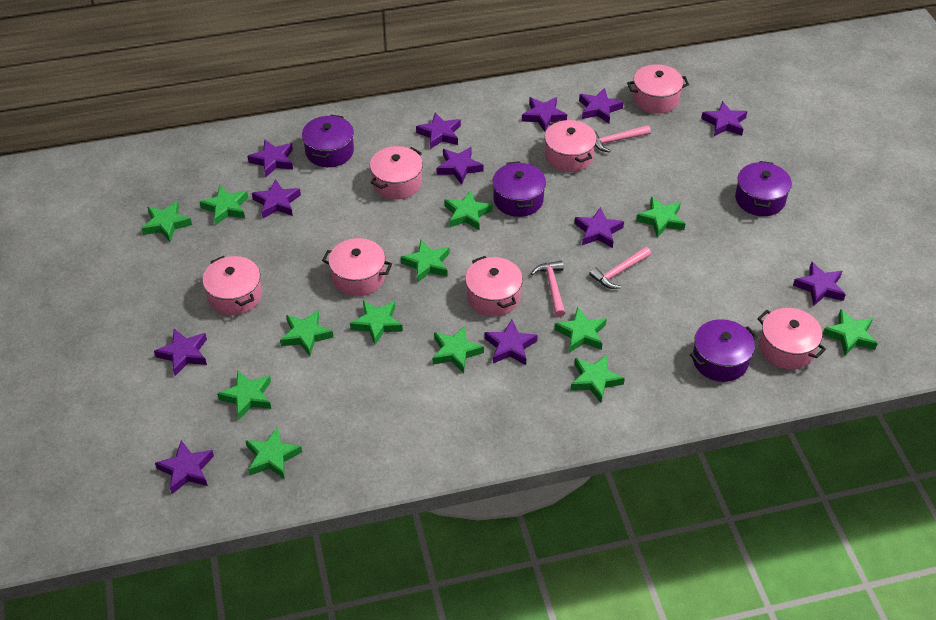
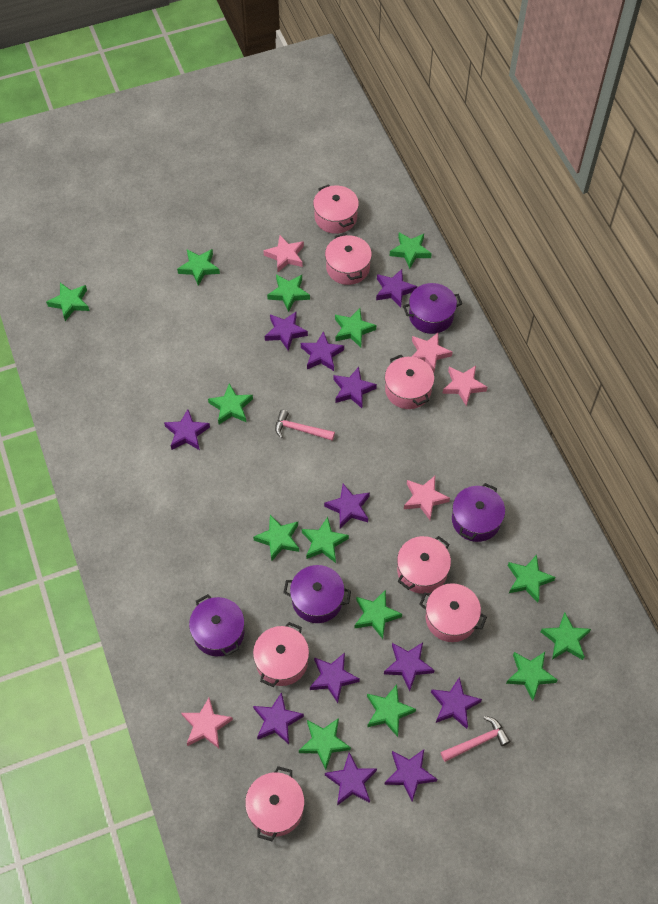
green star: 13 -> 14
pink hammer: 3 -> 2
pink star: 0 -> 5

